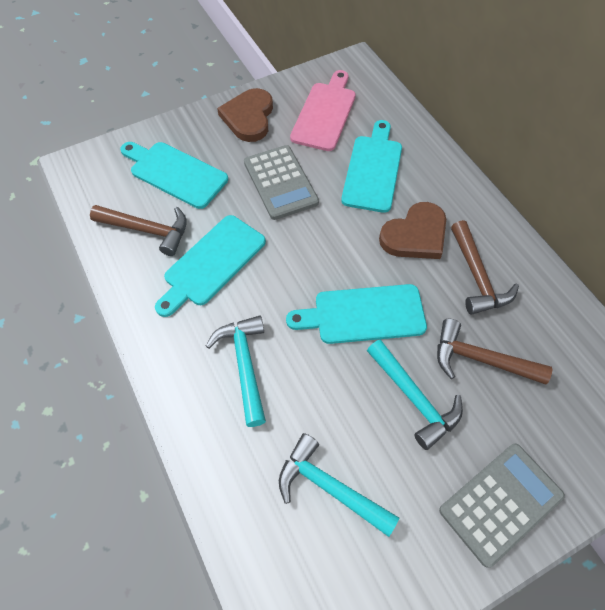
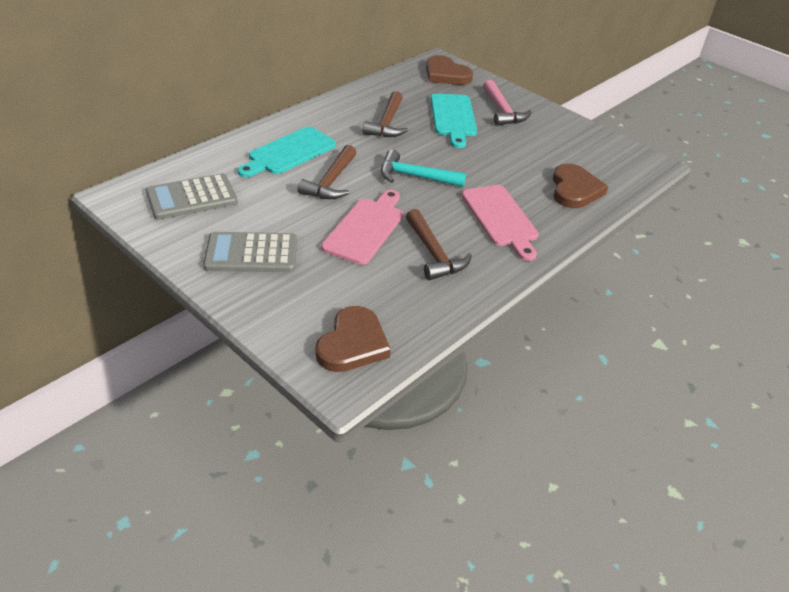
brown heart: 2 -> 3
pink cutting board: 1 -> 2
pink hammer: 0 -> 1
turquoise cutting board: 4 -> 2
turquoise hammer: 3 -> 1

